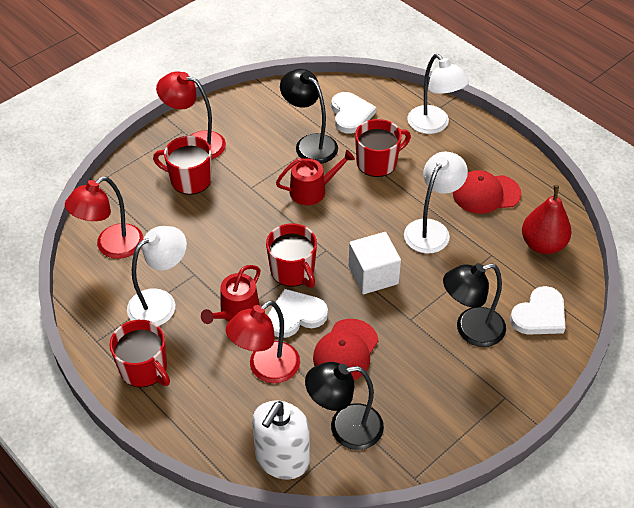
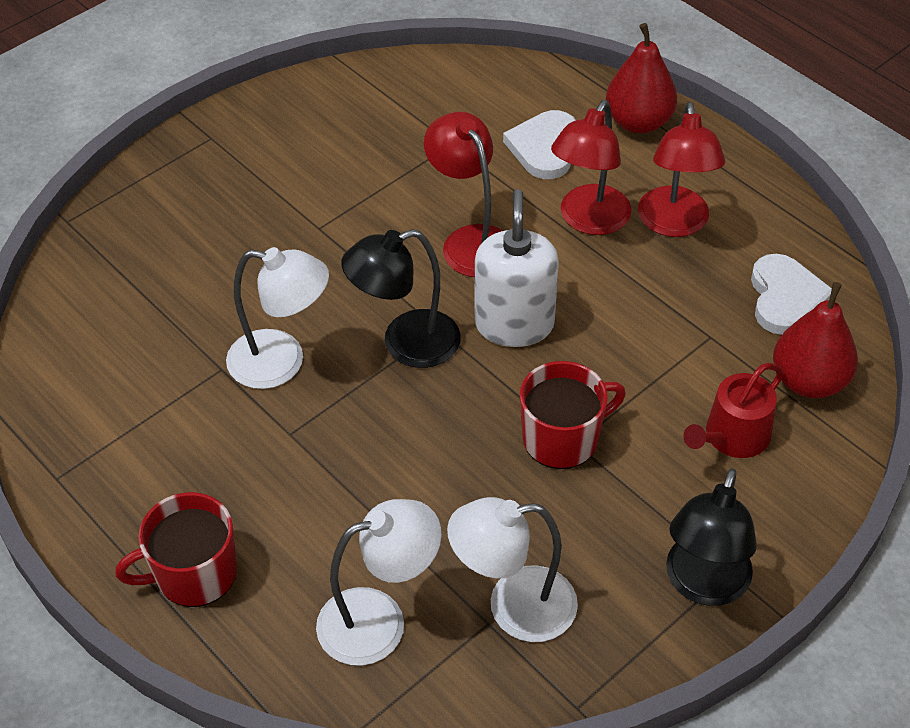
black lamp: 3 -> 2
red cap: 2 -> 0
red mug: 4 -> 2
red pear: 1 -> 2
red watering can: 2 -> 1
white cube: 1 -> 0
white heart: 3 -> 2

